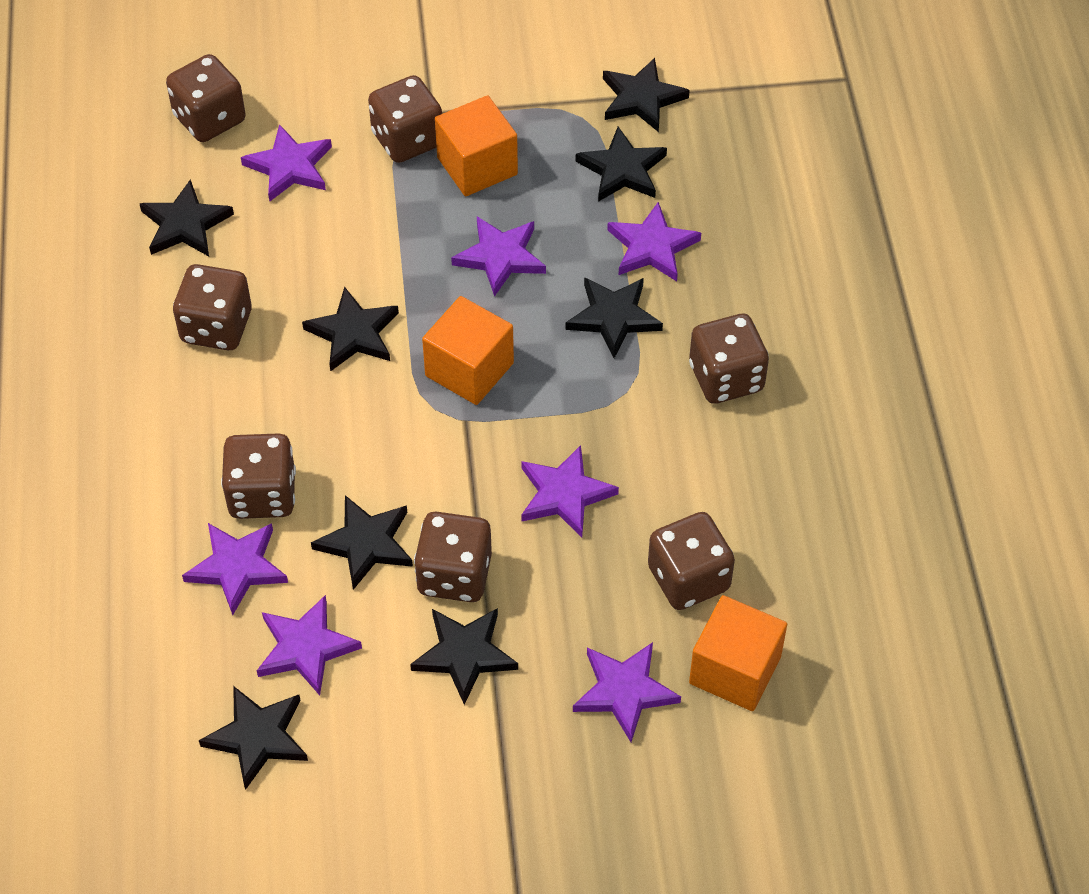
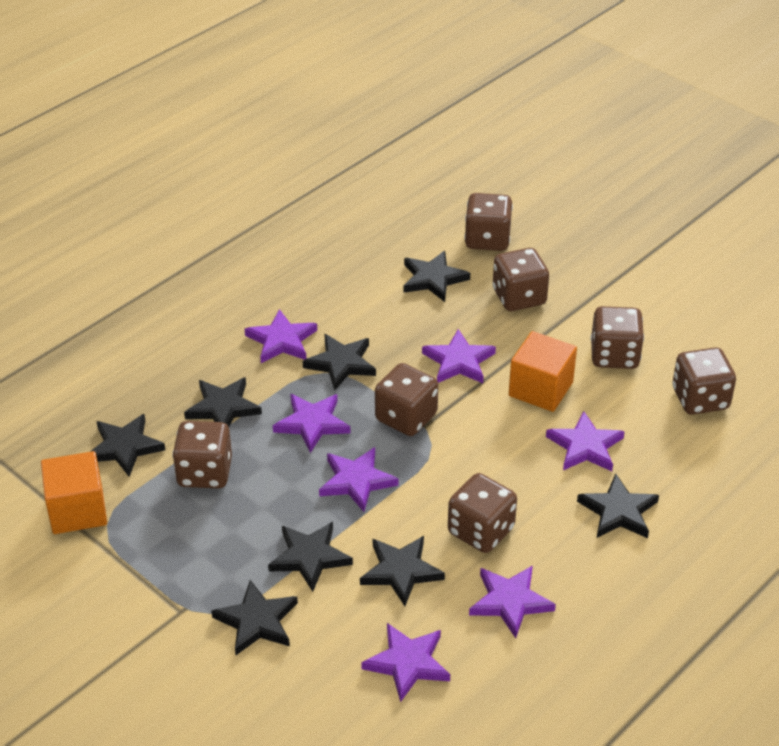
orange cube: 3 -> 2

